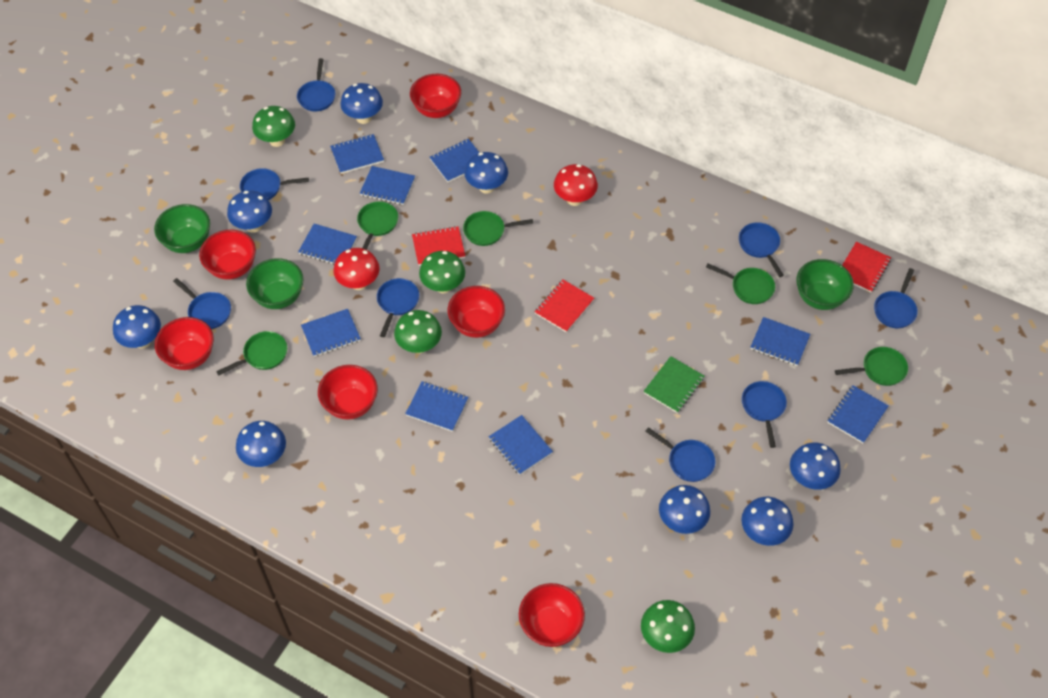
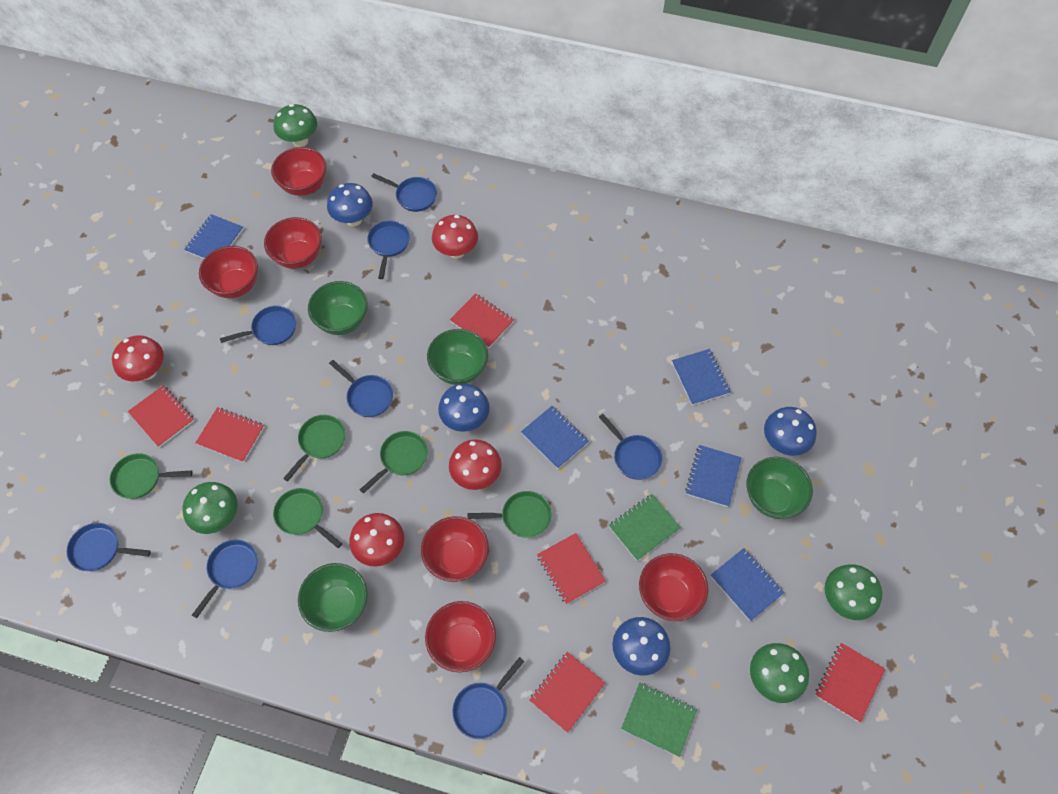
blue mushroom: 8 -> 4
blue notebook: 9 -> 5
green bowl: 3 -> 4
green notebook: 1 -> 2
red mushroom: 2 -> 4
red notebook: 3 -> 6

